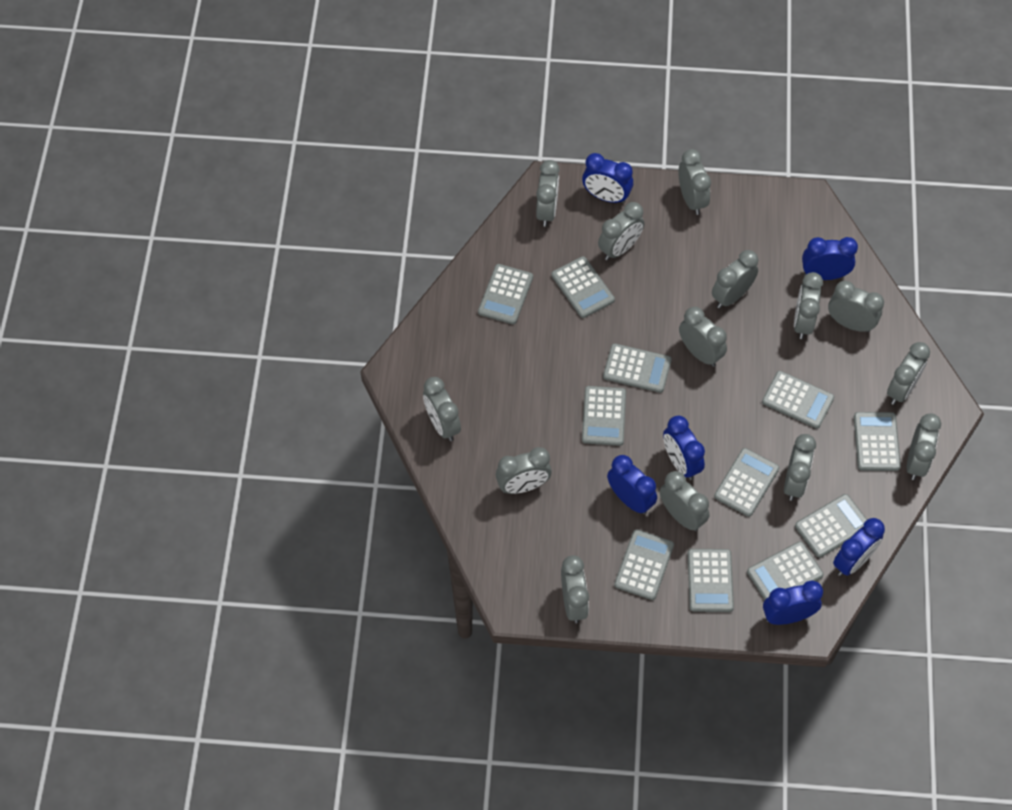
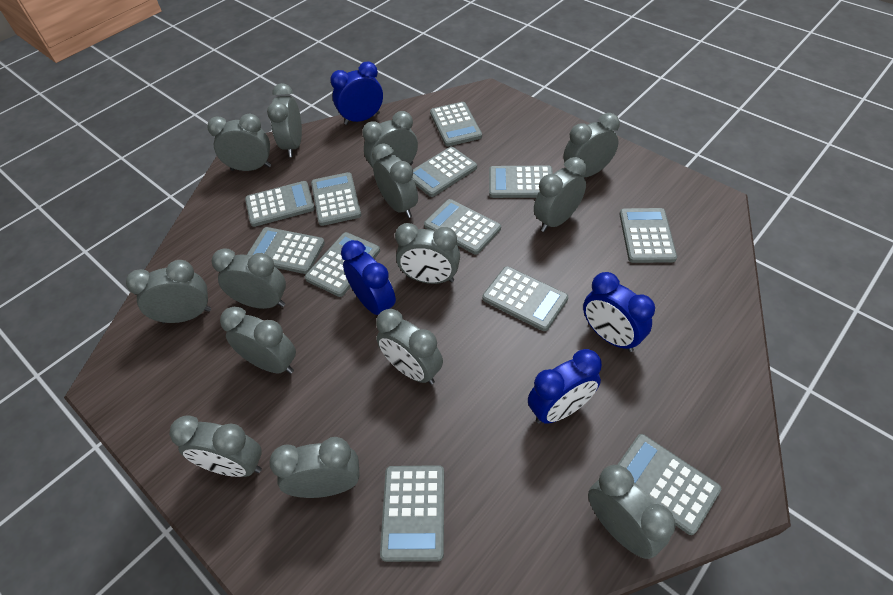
blue clock: 6 -> 4
grey calculator: 11 -> 12

